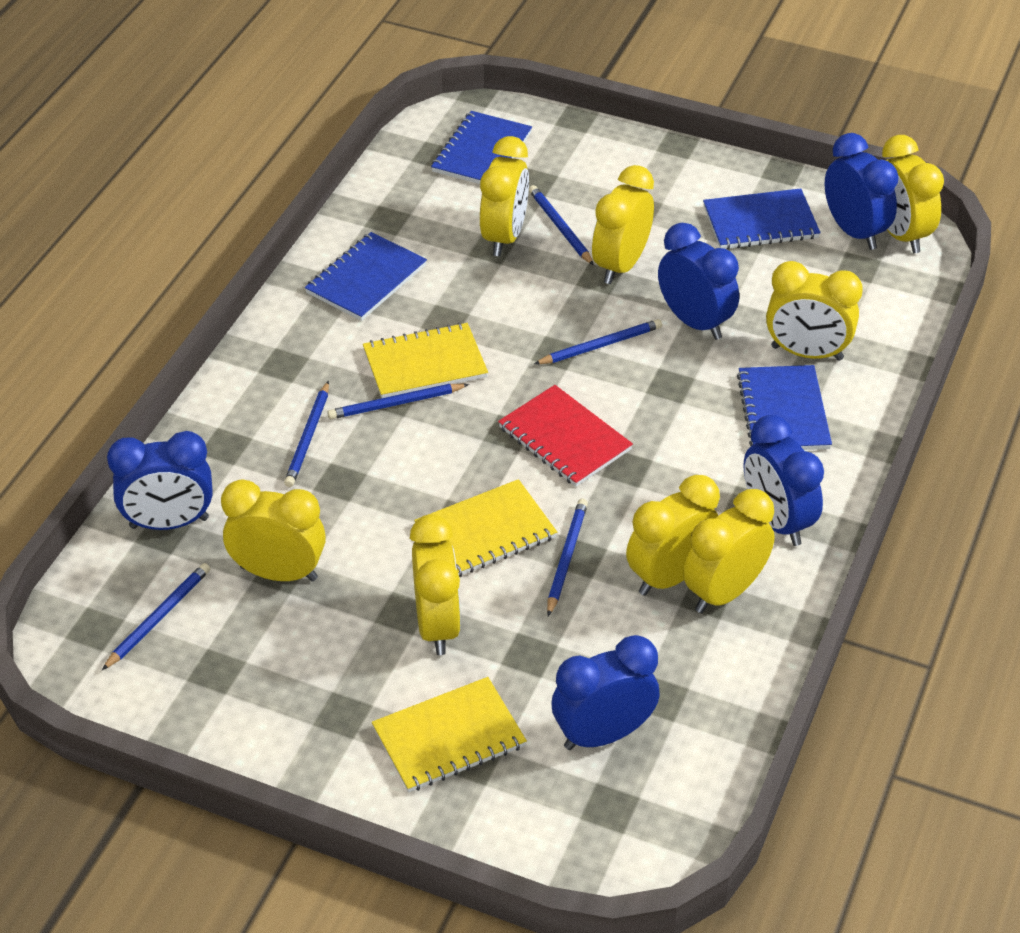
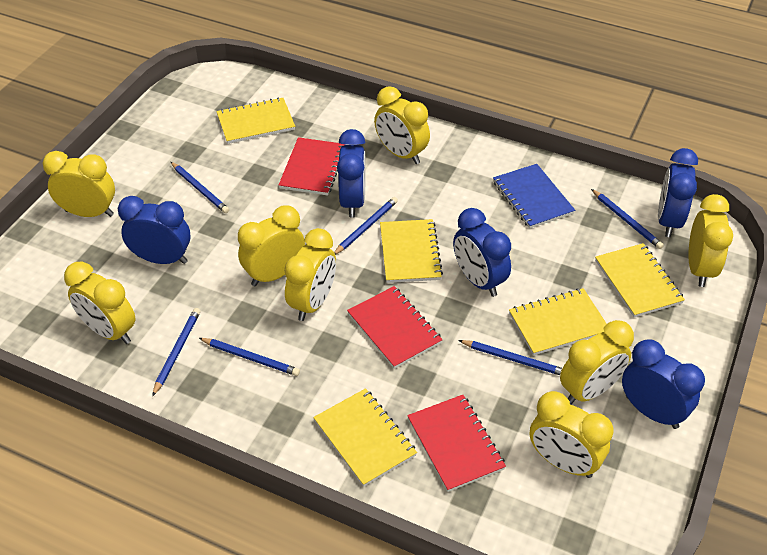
blue notebook: 4 -> 1
red notebook: 1 -> 3
yellow notebook: 3 -> 5

